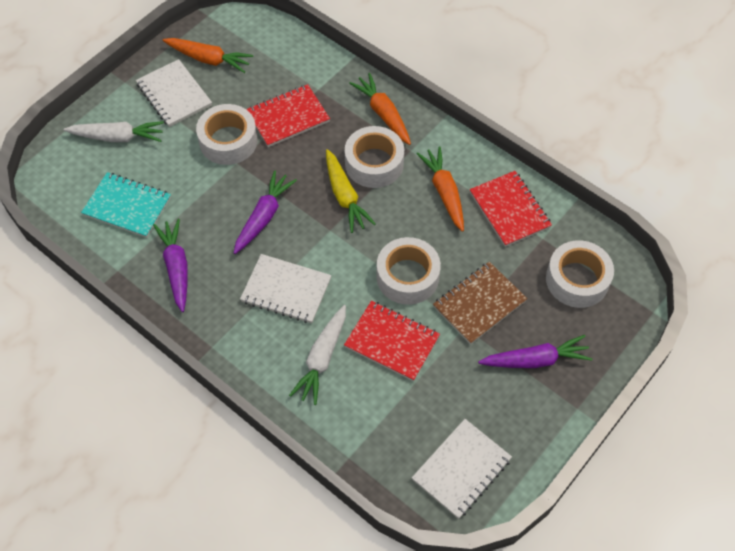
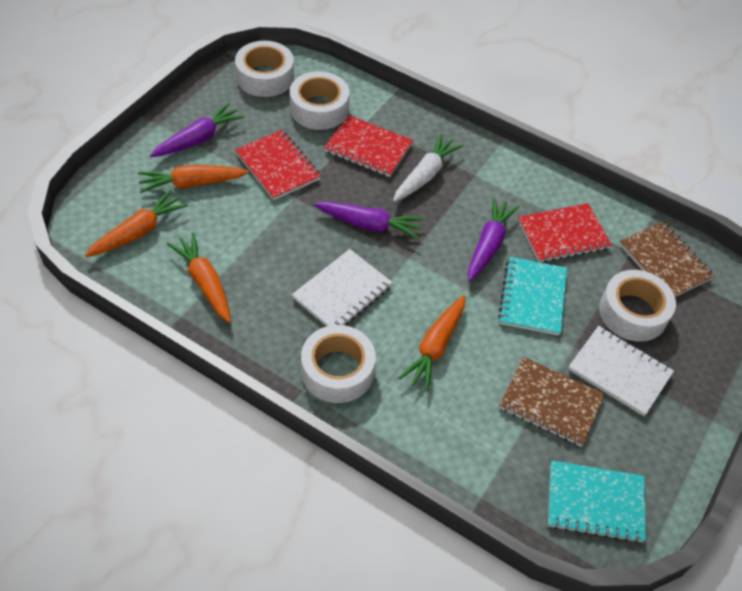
brown notebook: 1 -> 2
orange carrot: 3 -> 4
turquoise notebook: 1 -> 2
white carrot: 2 -> 1
white notebook: 3 -> 2
yellow carrot: 1 -> 0

